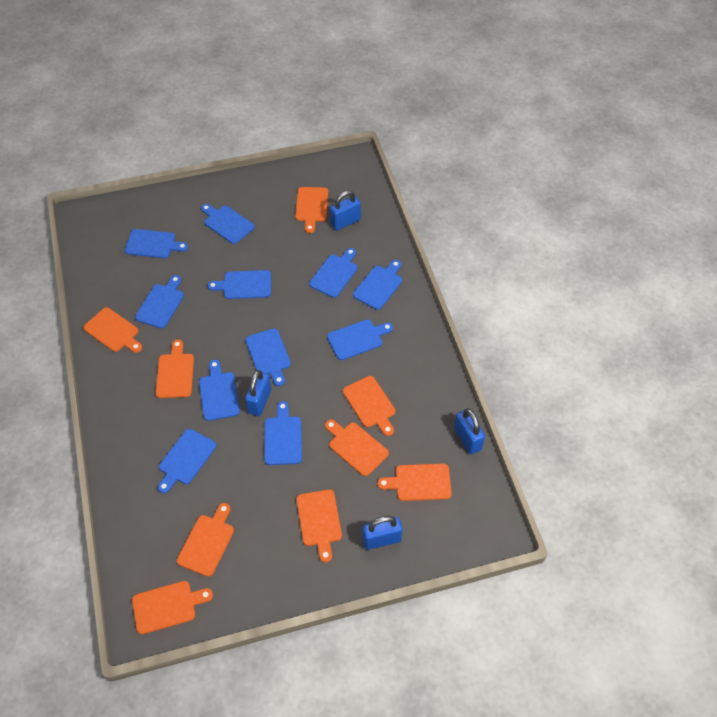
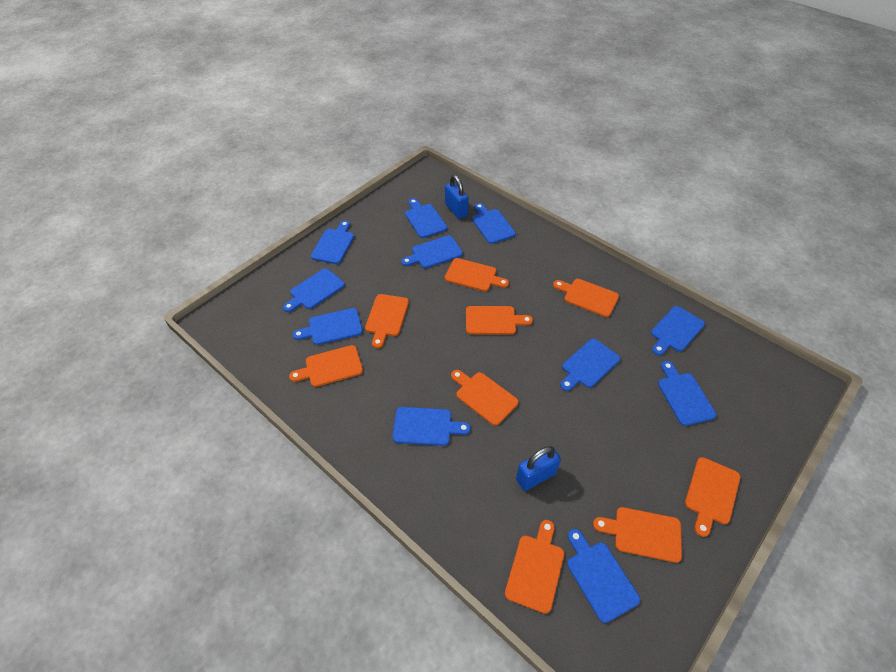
blue padlock: 4 -> 2

